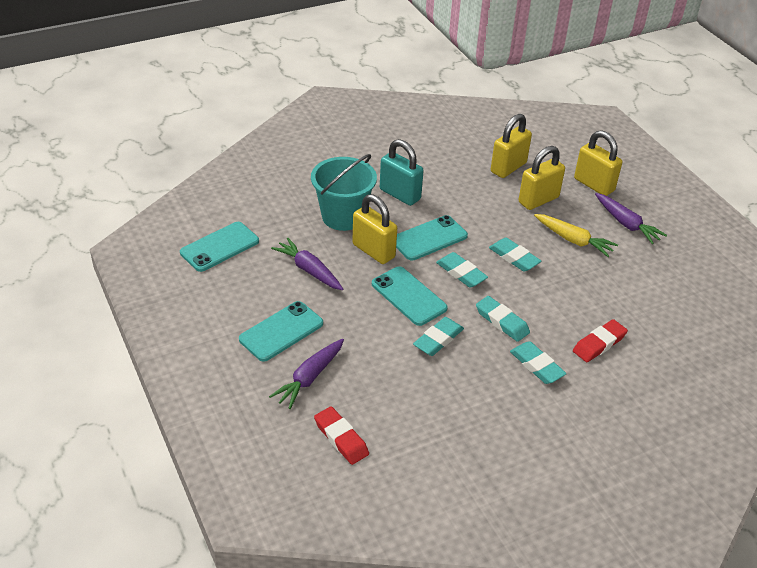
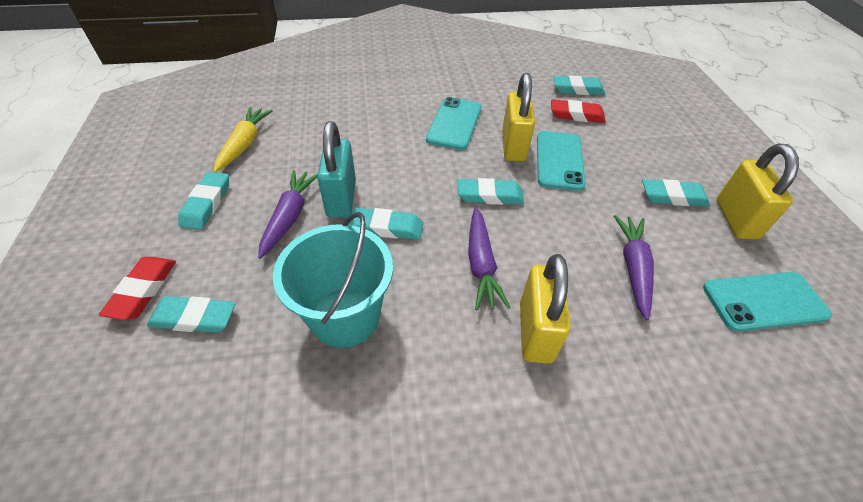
turquoise eraser: 5 -> 6
turquoise phone: 4 -> 3
yellow padlock: 4 -> 3

